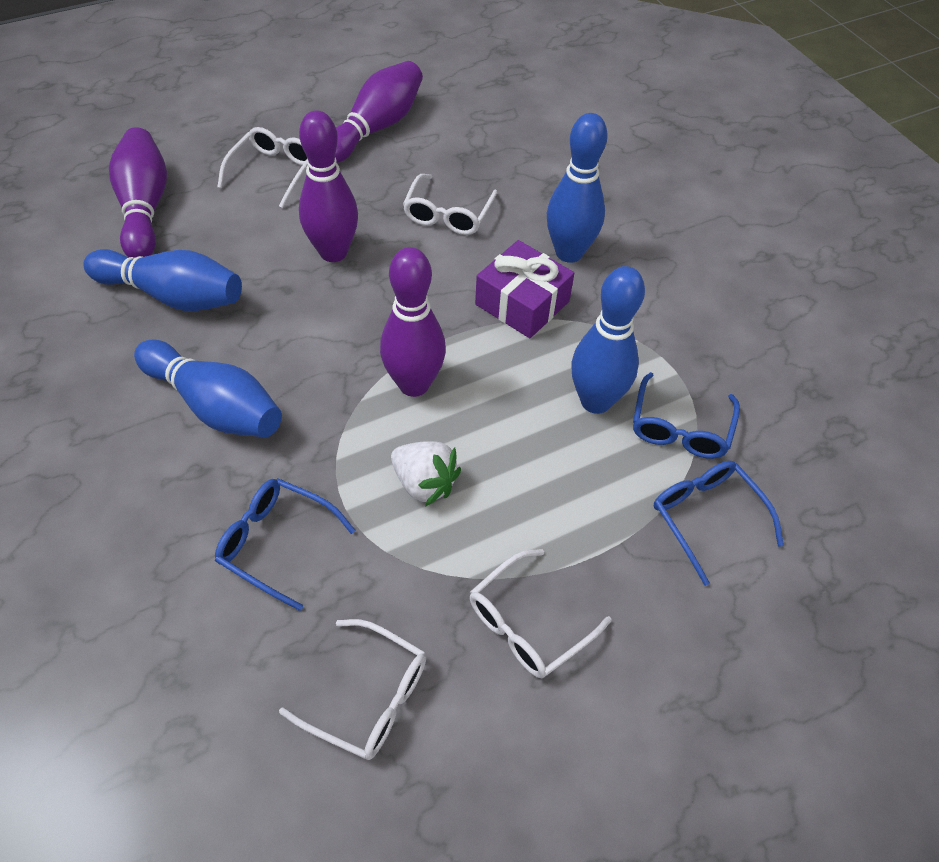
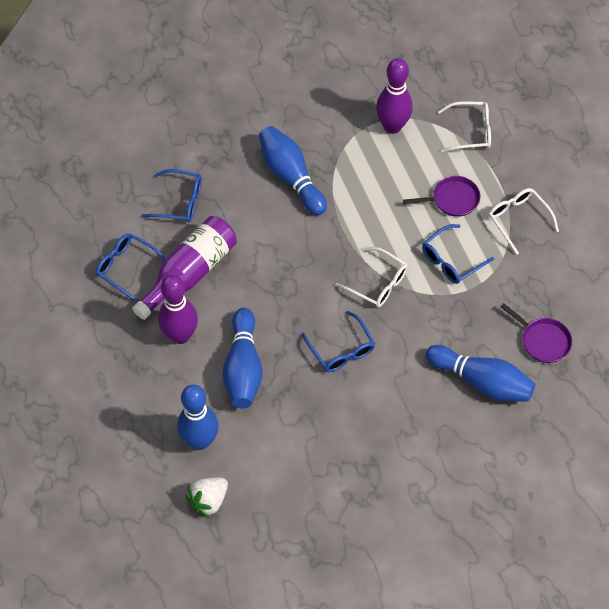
blue glasses: 3 -> 4
purple bottle: 0 -> 1
purple bowling pin: 4 -> 2
purple gift: 1 -> 0
purple pan: 0 -> 2
white glasses: 4 -> 3

